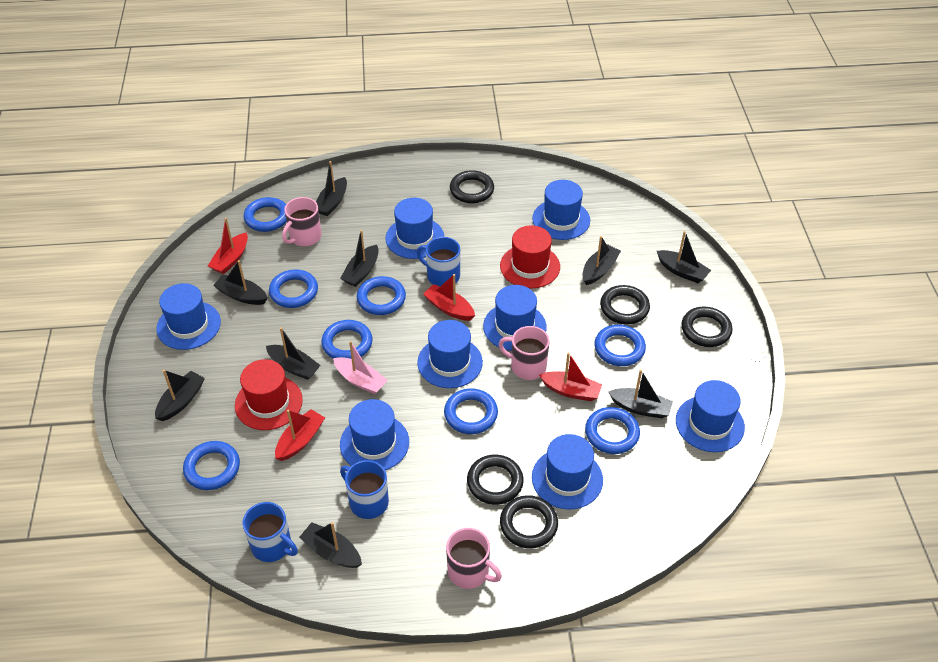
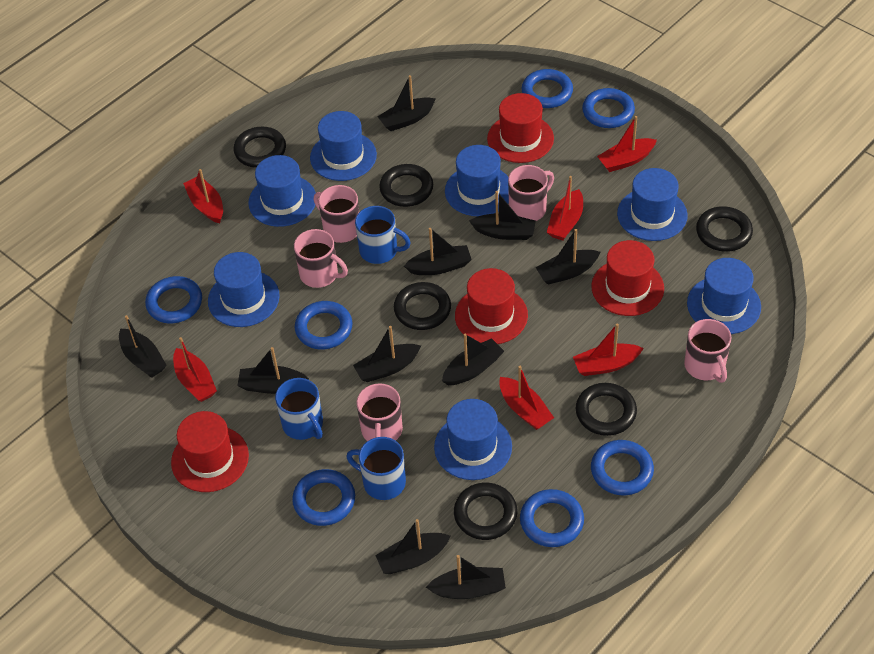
black boat: 9 -> 10
black ring: 5 -> 6
blue hat: 8 -> 7
blue ring: 8 -> 7
pink boat: 1 -> 0
pink mug: 3 -> 5
red boat: 4 -> 6
red hat: 2 -> 4

